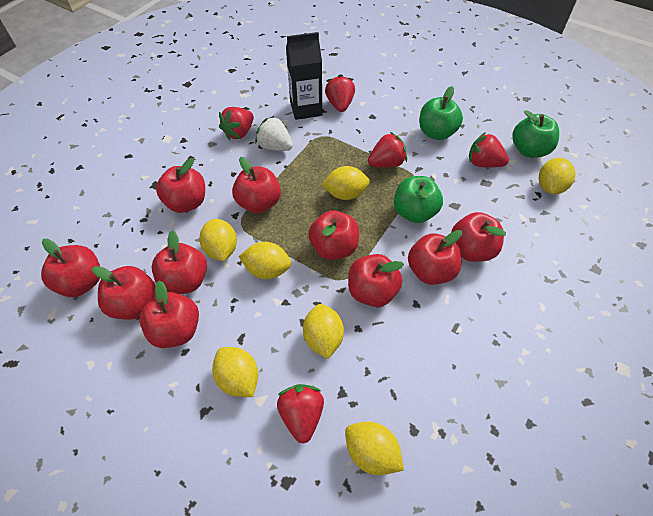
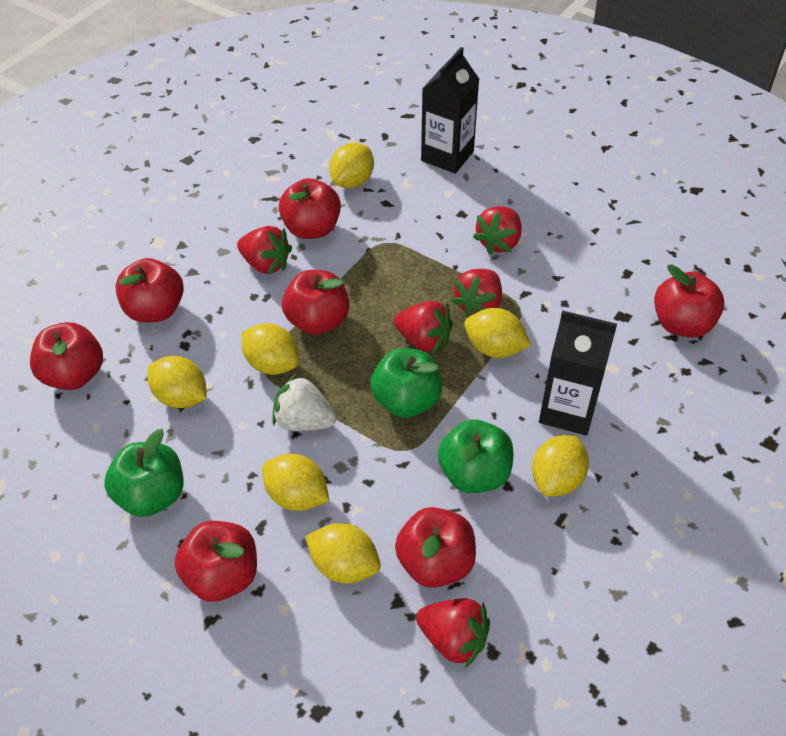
black carton: 1 -> 2
red apple: 10 -> 7

